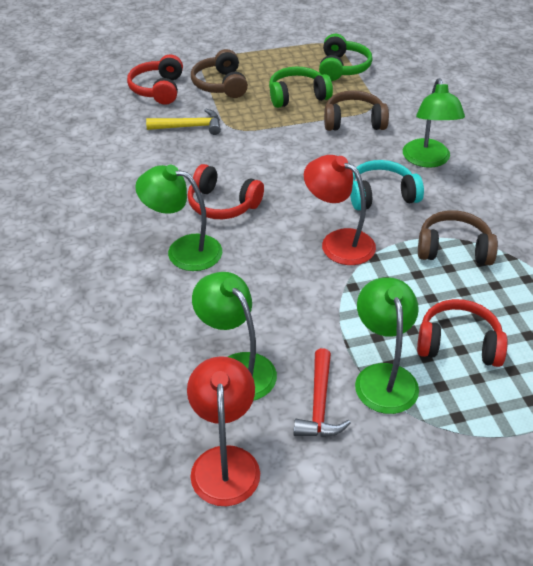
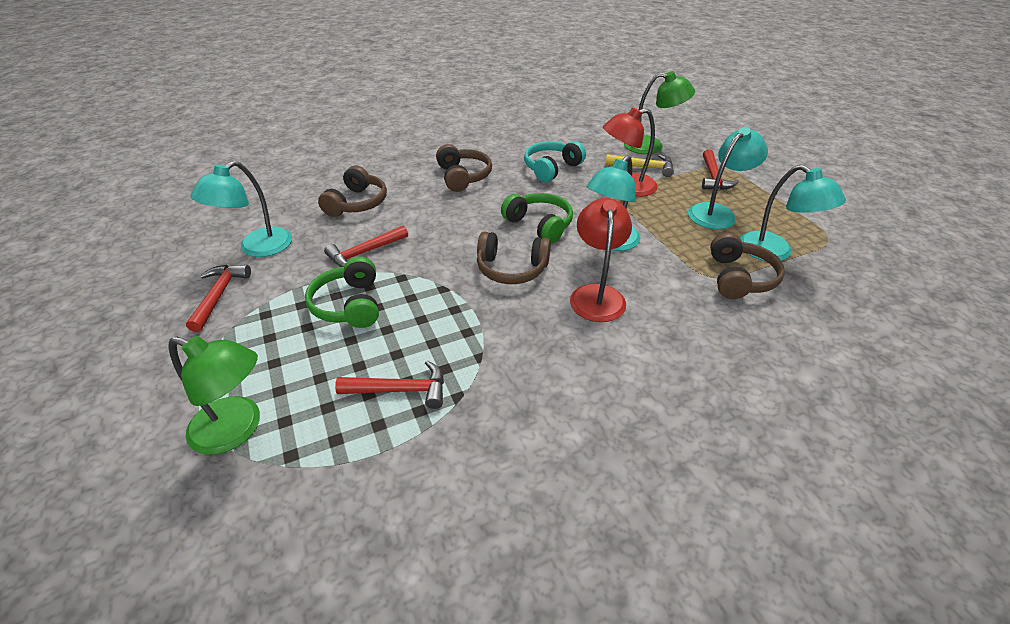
brown headphones: 3 -> 4
green lamp: 4 -> 2
red hammer: 1 -> 4
red headphones: 3 -> 0
turquoise lamp: 0 -> 4

